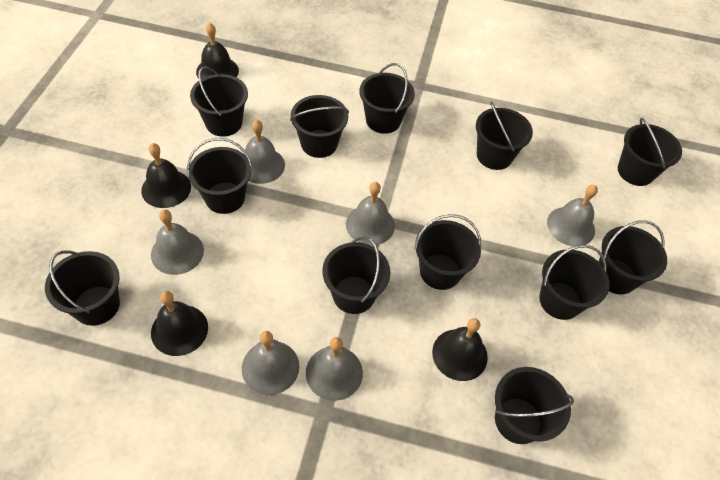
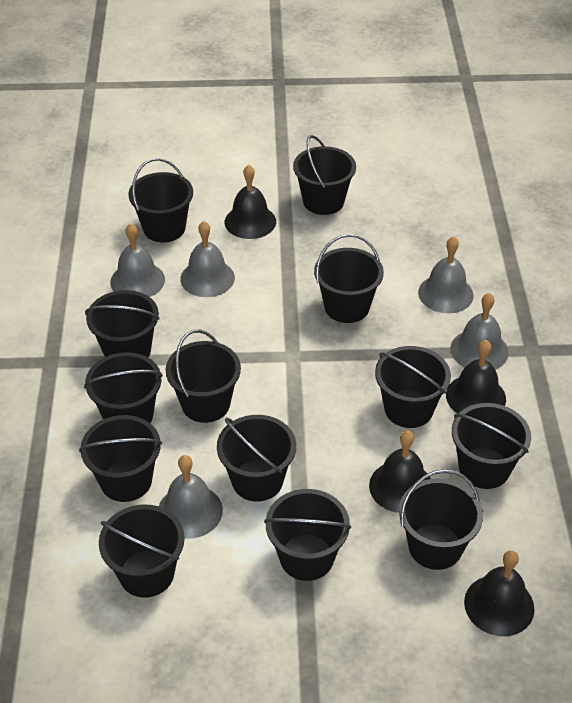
black bucket: 12 -> 13
grey bell: 6 -> 5

